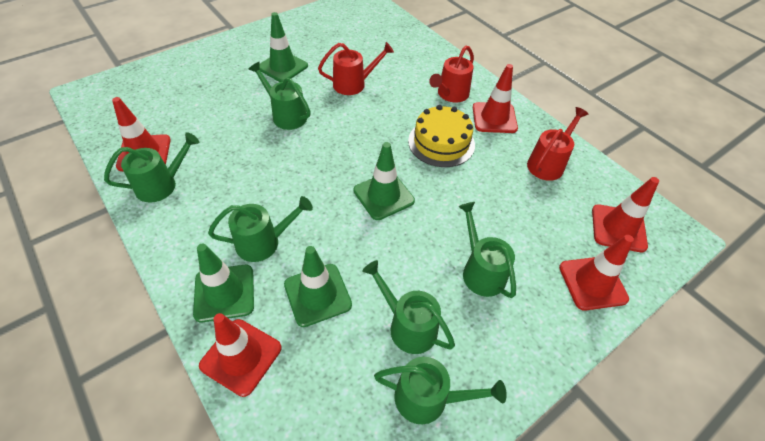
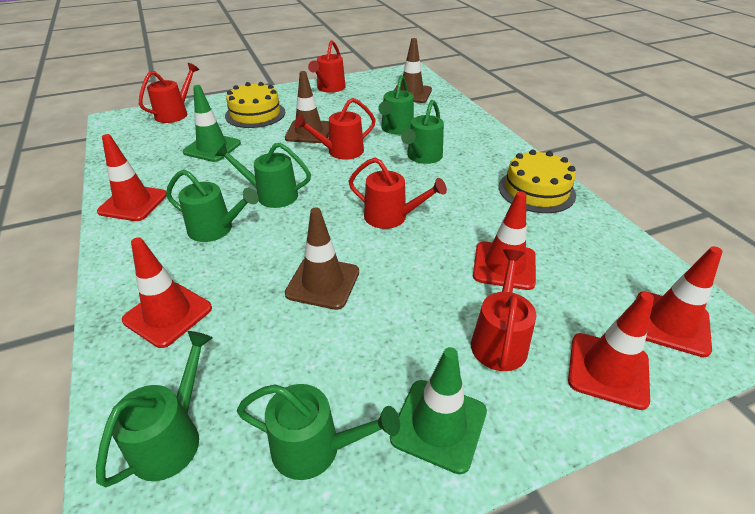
brown traffic cone: 0 -> 3
green traffic cone: 4 -> 2
red watering can: 3 -> 5
yellow cake: 1 -> 2

